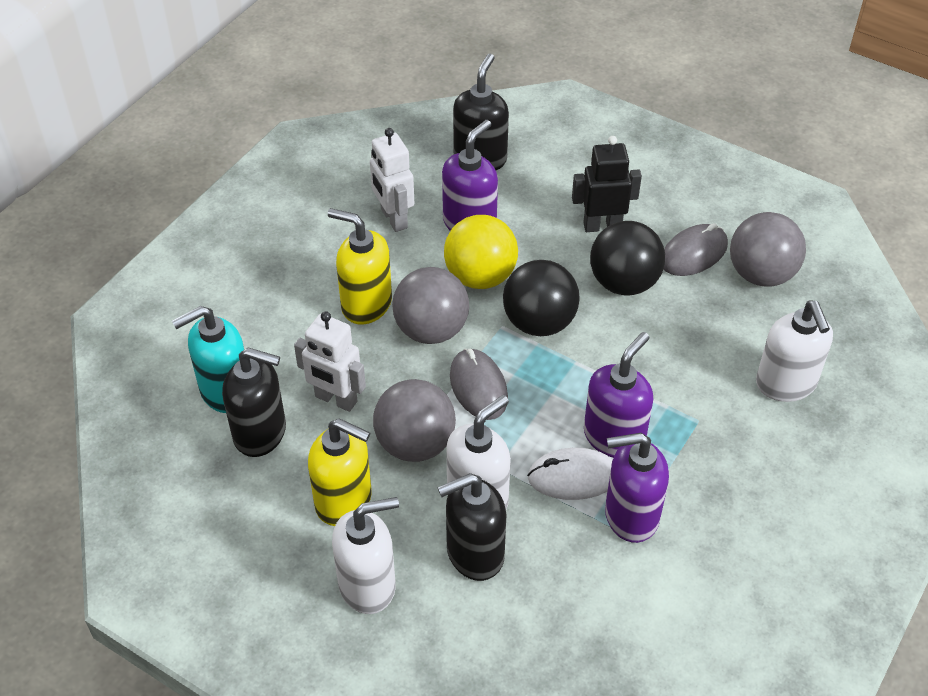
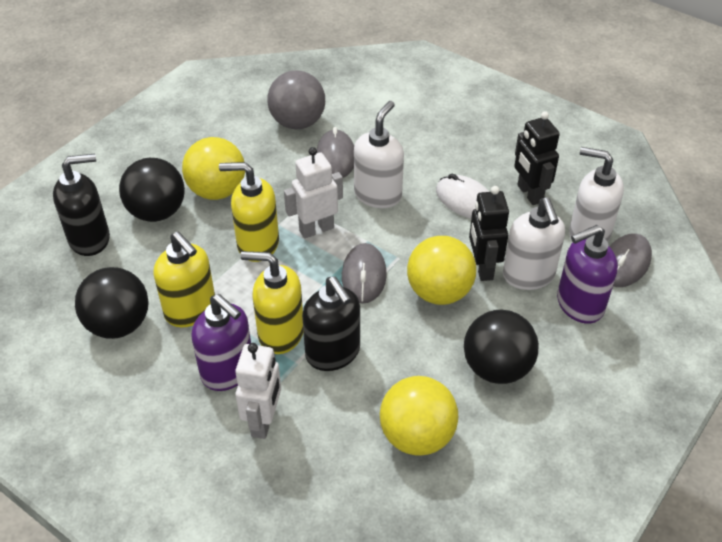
black ball: 2 -> 3
black robot: 1 -> 2
black soap dispenser: 3 -> 2
grey ball: 3 -> 1
grey mouse: 2 -> 3
purple soap dispenser: 3 -> 2
turquoise soap dispenser: 1 -> 0
yellow ball: 1 -> 3
yellow soap dispenser: 2 -> 3

